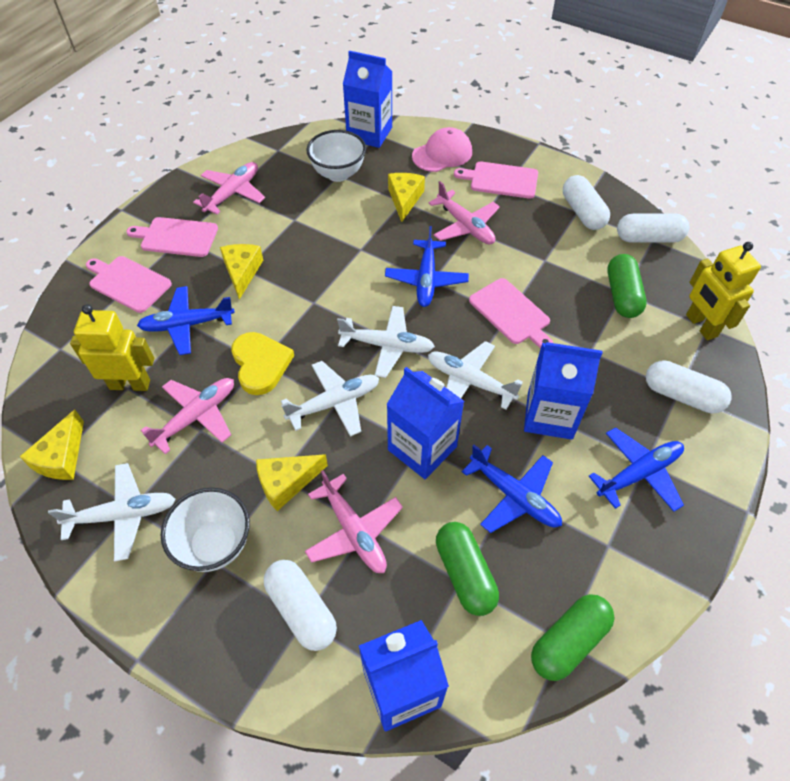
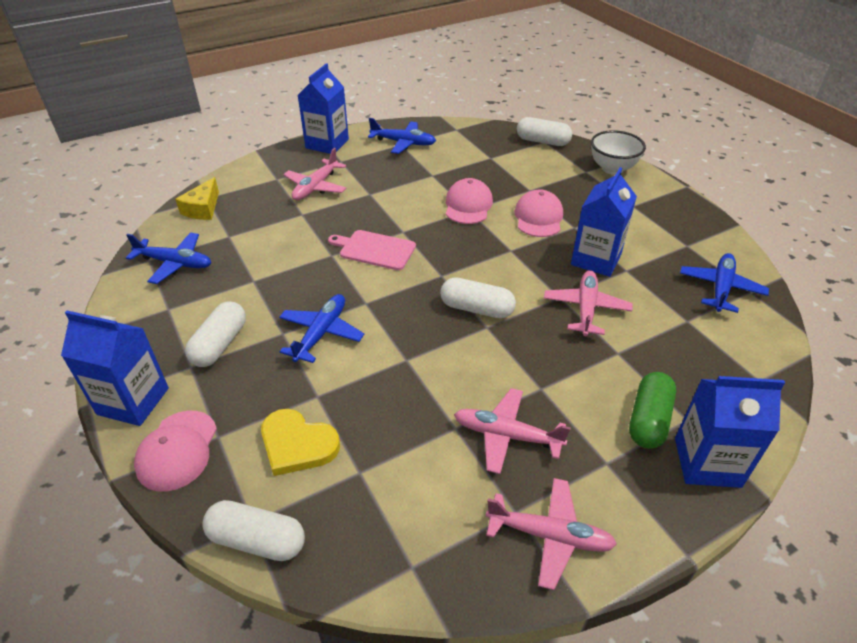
green capsule: 3 -> 1
pink cap: 1 -> 3
pink cutting board: 4 -> 1
white bowl: 2 -> 1
white plane: 4 -> 0
yellow cheese: 4 -> 1
yellow robot: 2 -> 0

